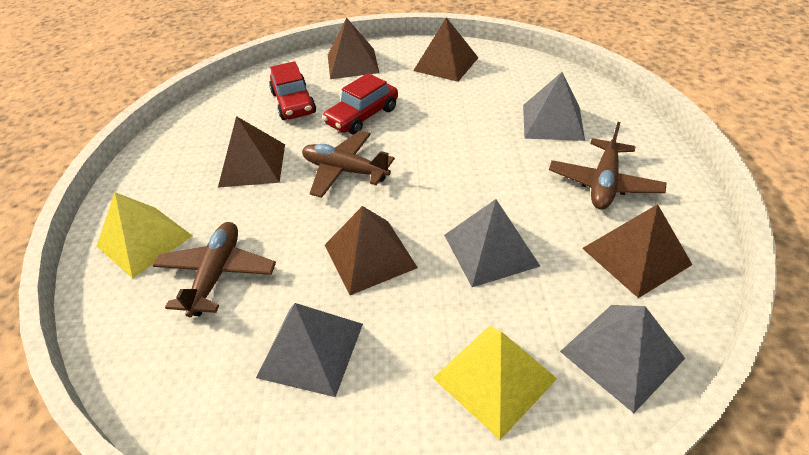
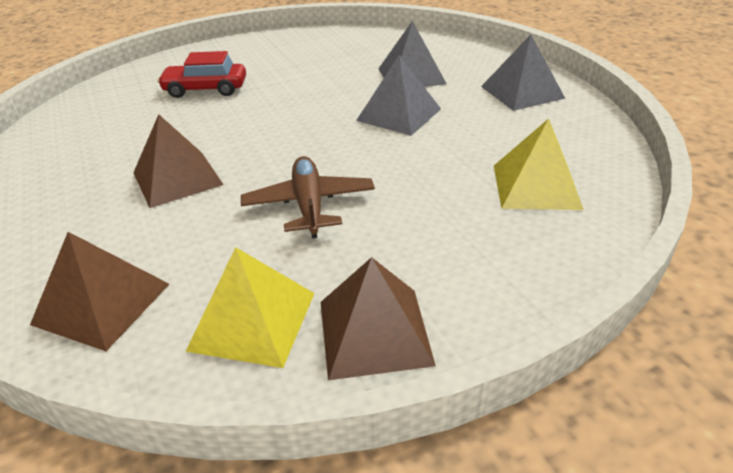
brown plane: 3 -> 1
brown pyramid: 5 -> 3
grey pyramid: 4 -> 3
red car: 2 -> 1

